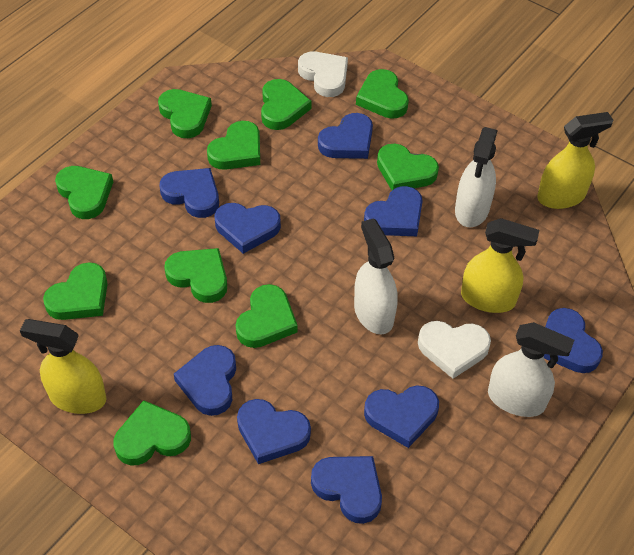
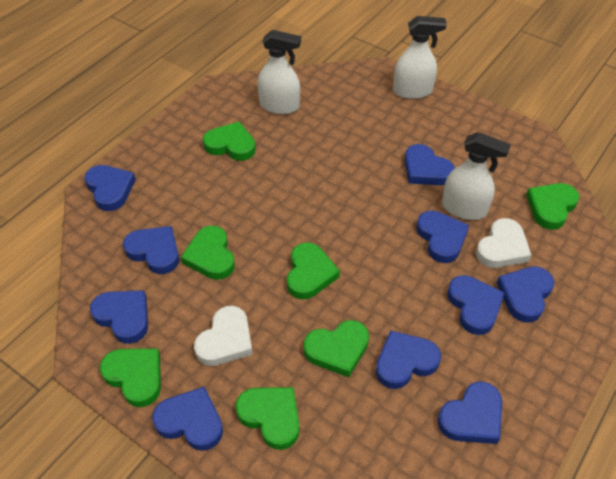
blue heart: 9 -> 10
green heart: 10 -> 7
yellow spray bottle: 3 -> 0

